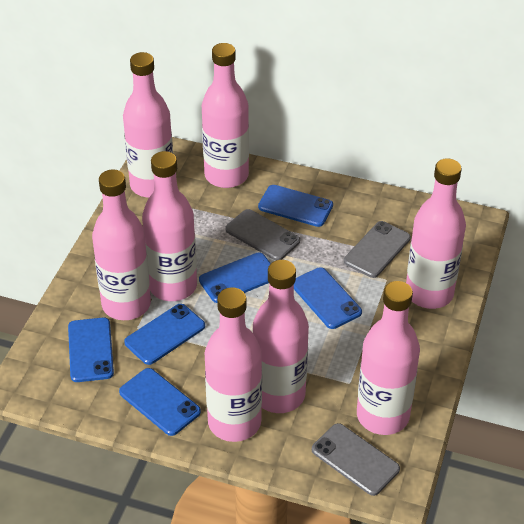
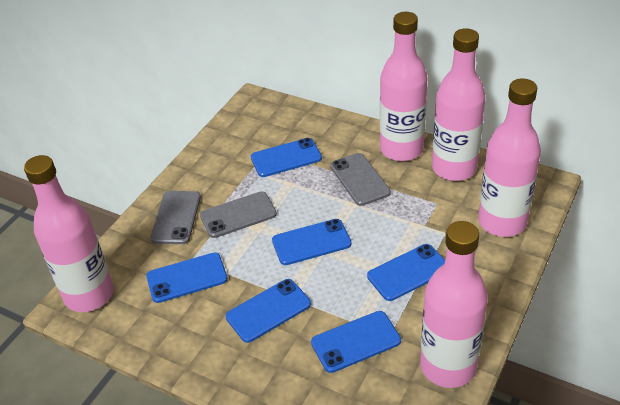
pink bottle: 8 -> 5

